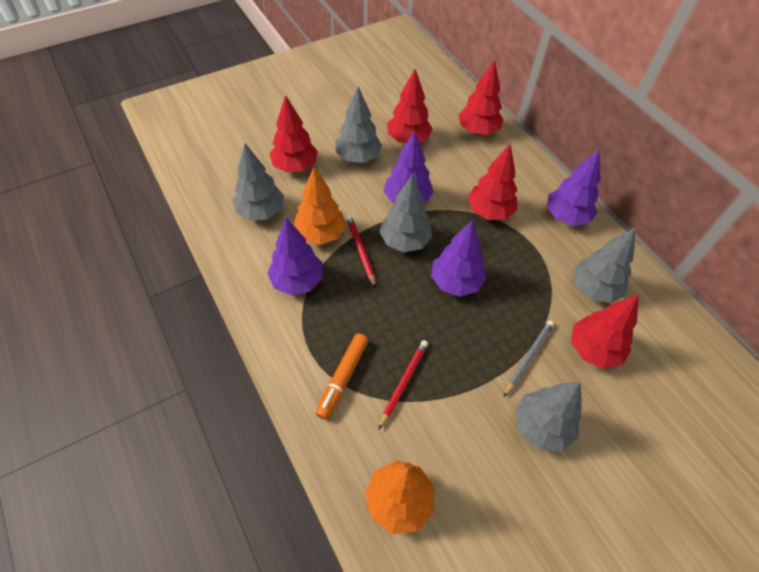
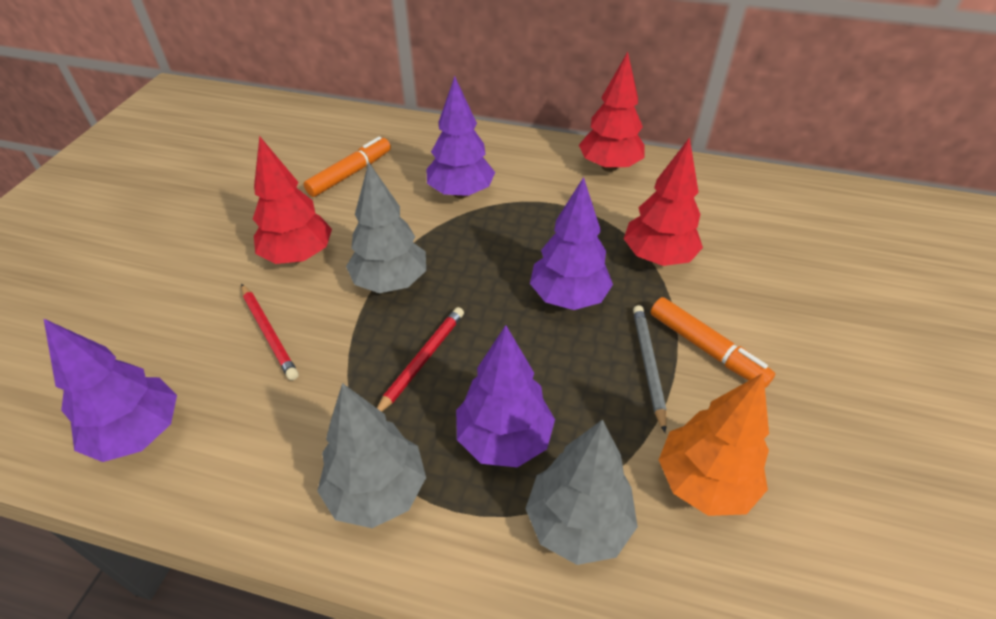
grey tree: 5 -> 3
orange marker: 1 -> 2
orange tree: 2 -> 1
red tree: 5 -> 3

